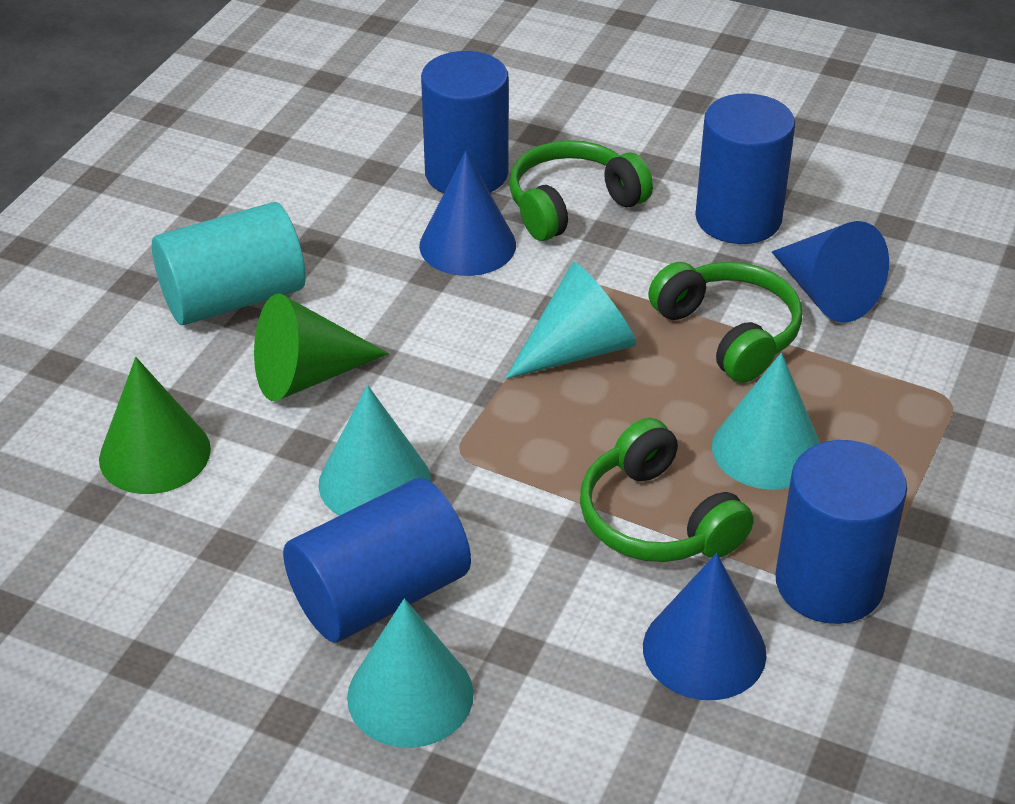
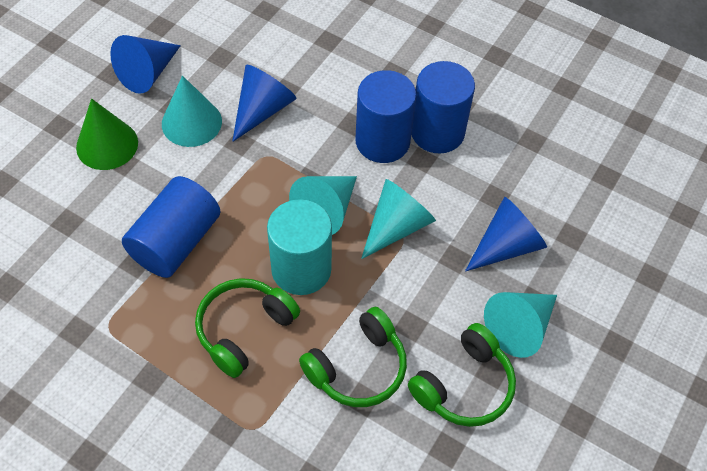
blue cylinder: 4 -> 3
green cone: 2 -> 1

